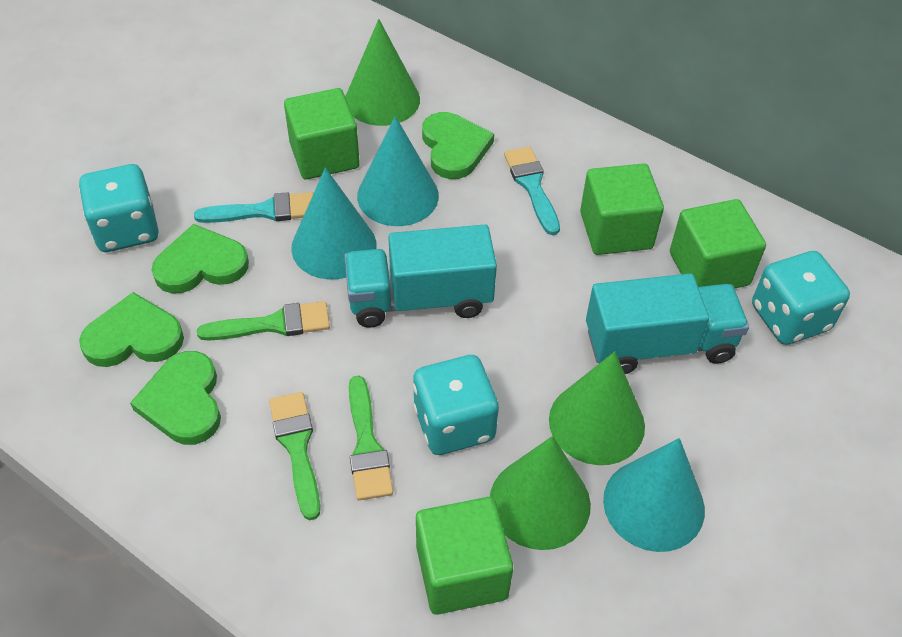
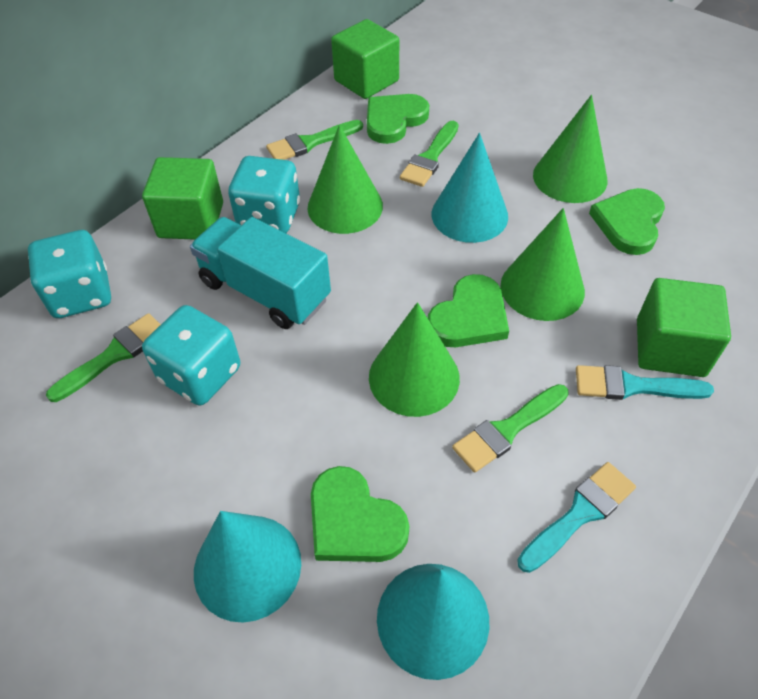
green brush: 3 -> 4
green cone: 3 -> 4
green cube: 4 -> 3
turquoise truck: 2 -> 1

